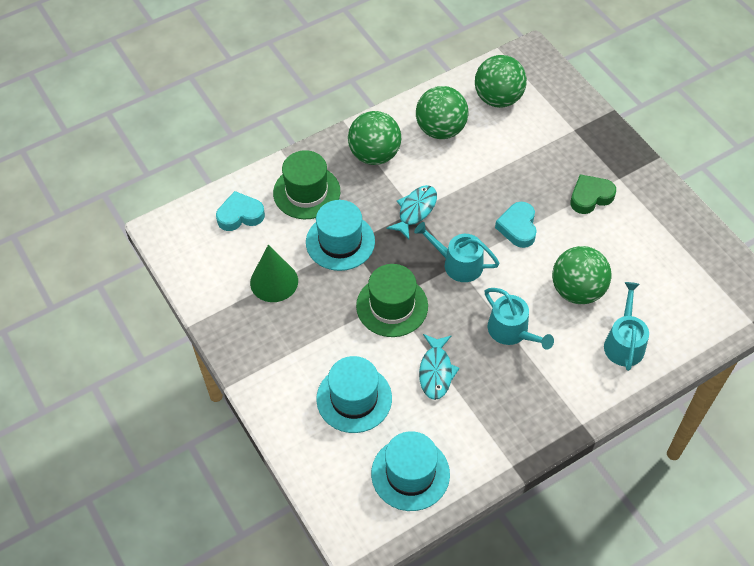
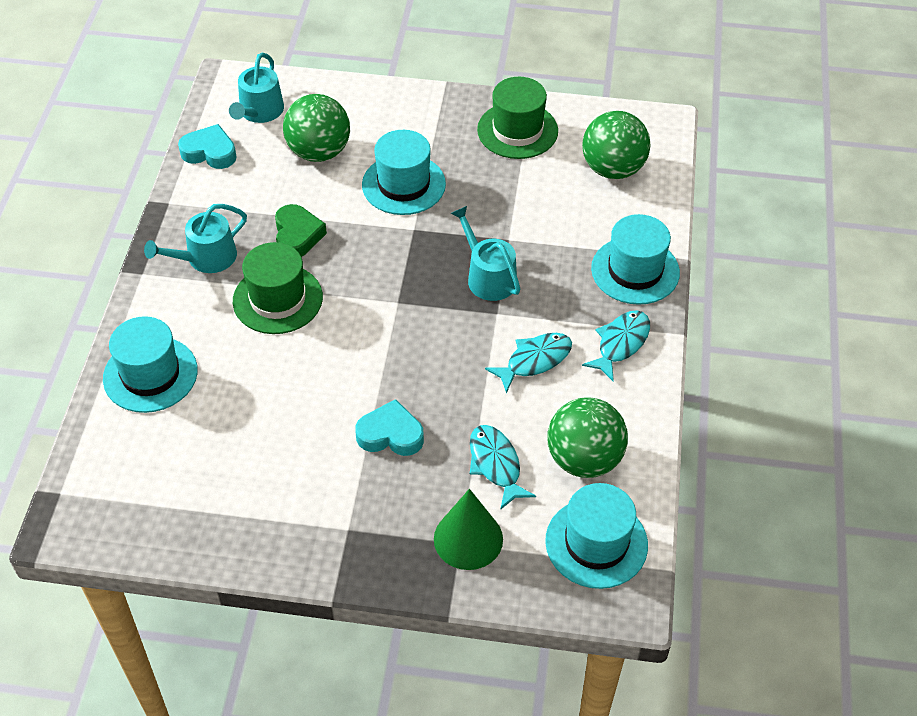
green ball: 4 -> 3
turquoise fish: 2 -> 3
turquoise hat: 3 -> 4

